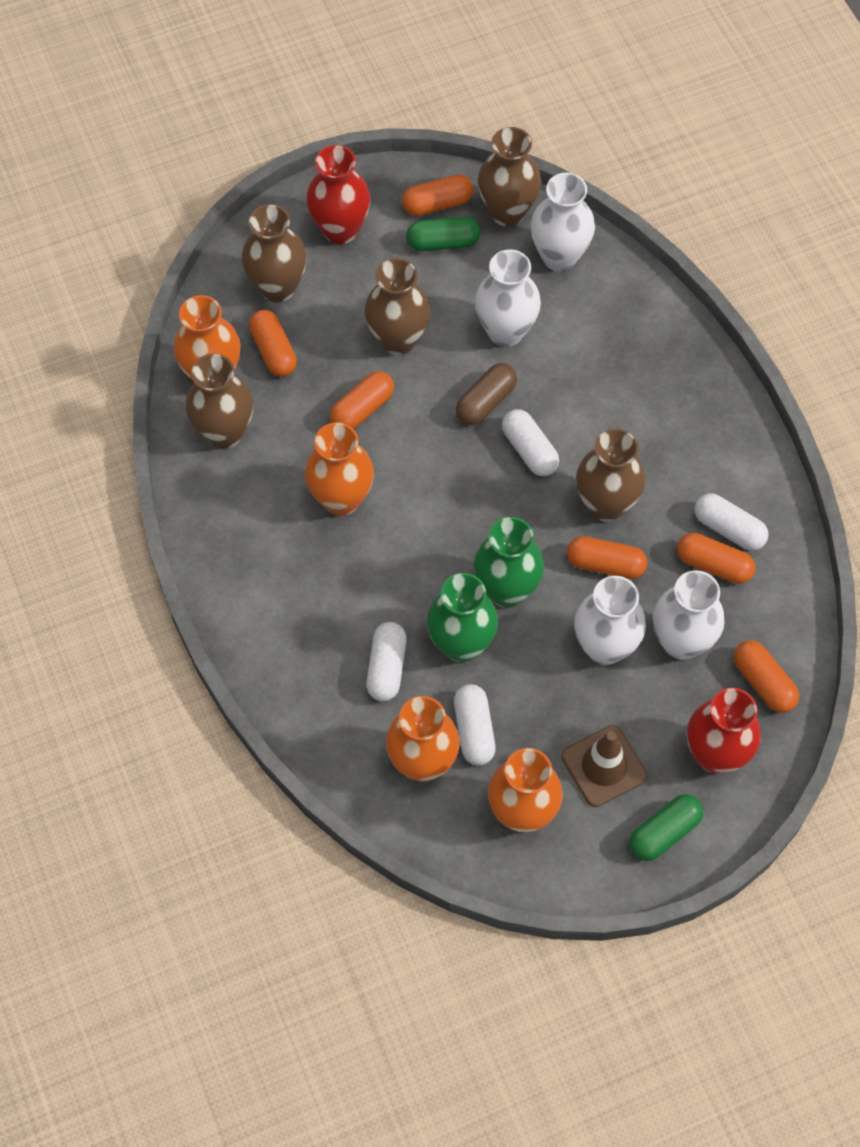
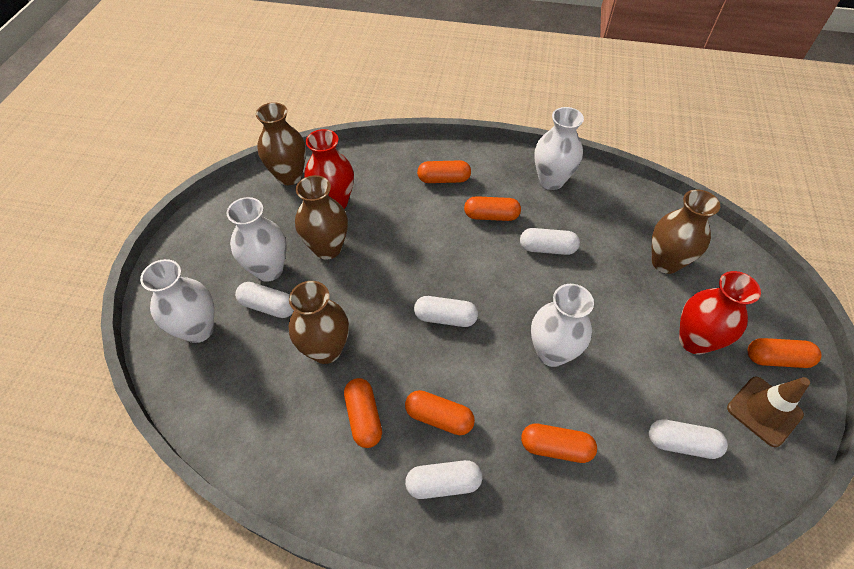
brown capsule: 1 -> 0
brown vase: 5 -> 4
green capsule: 2 -> 0
green vase: 2 -> 0
orange vase: 4 -> 0
white capsule: 4 -> 5

